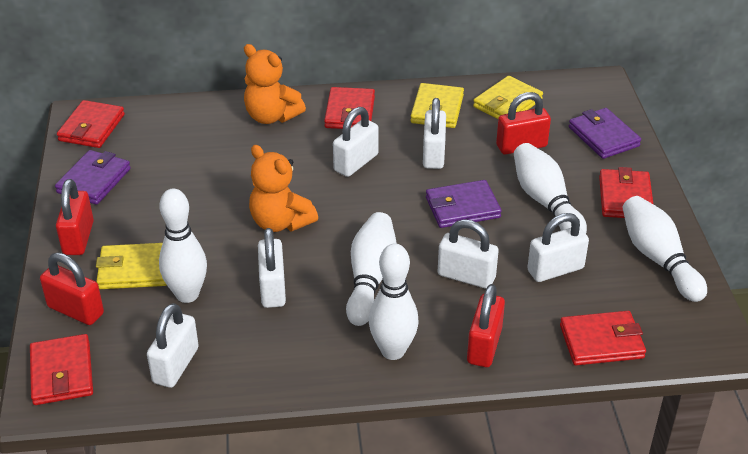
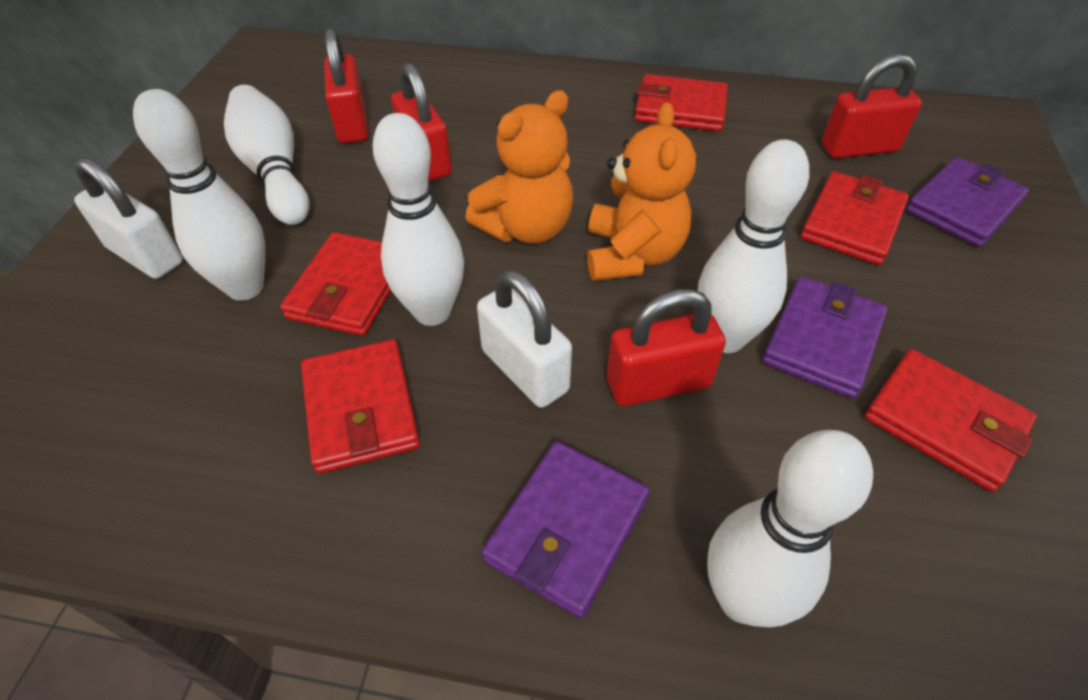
white padlock: 6 -> 2
yellow wallet: 3 -> 0

